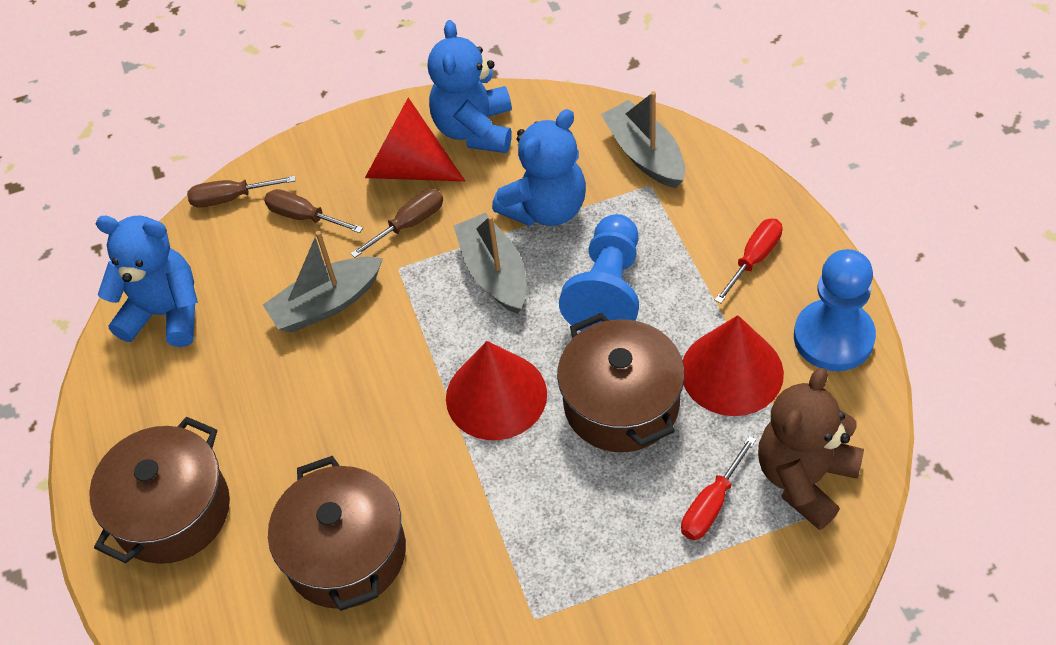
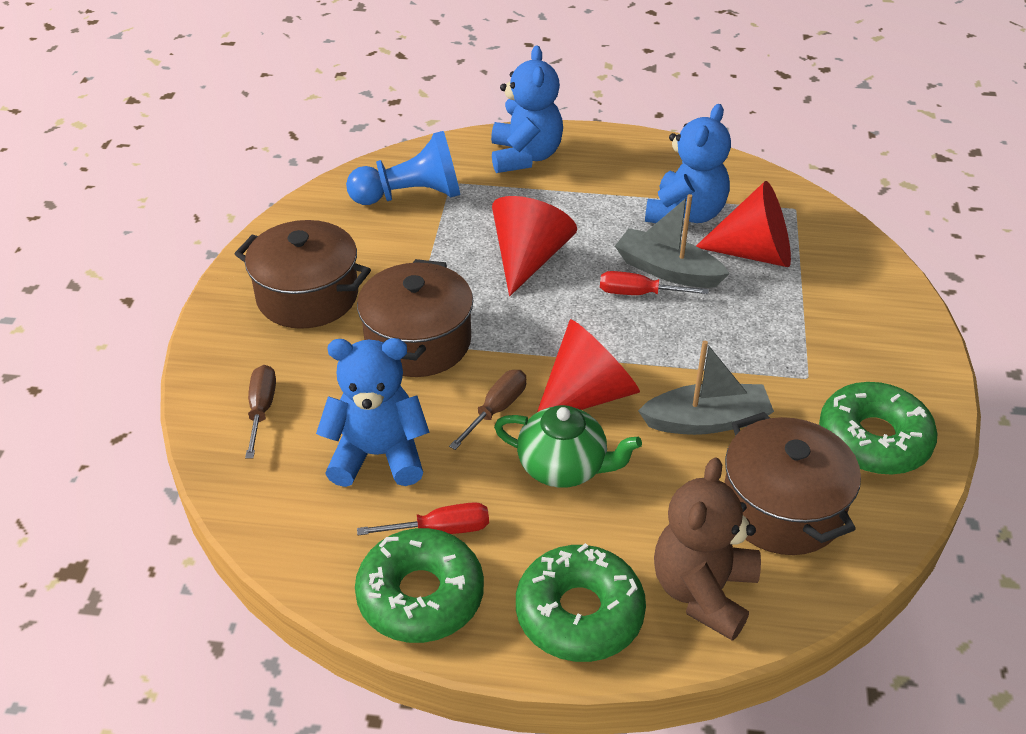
blue pawn: 2 -> 1
brown screwdriver: 3 -> 2
green donut: 0 -> 3
green teapot: 0 -> 1
grey boat: 3 -> 2

